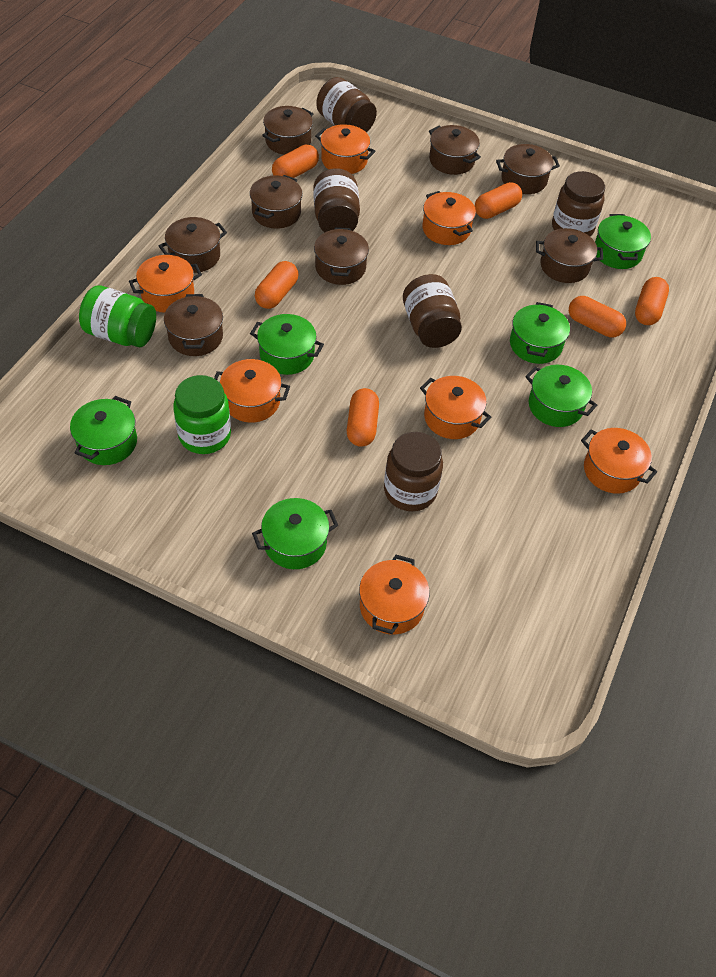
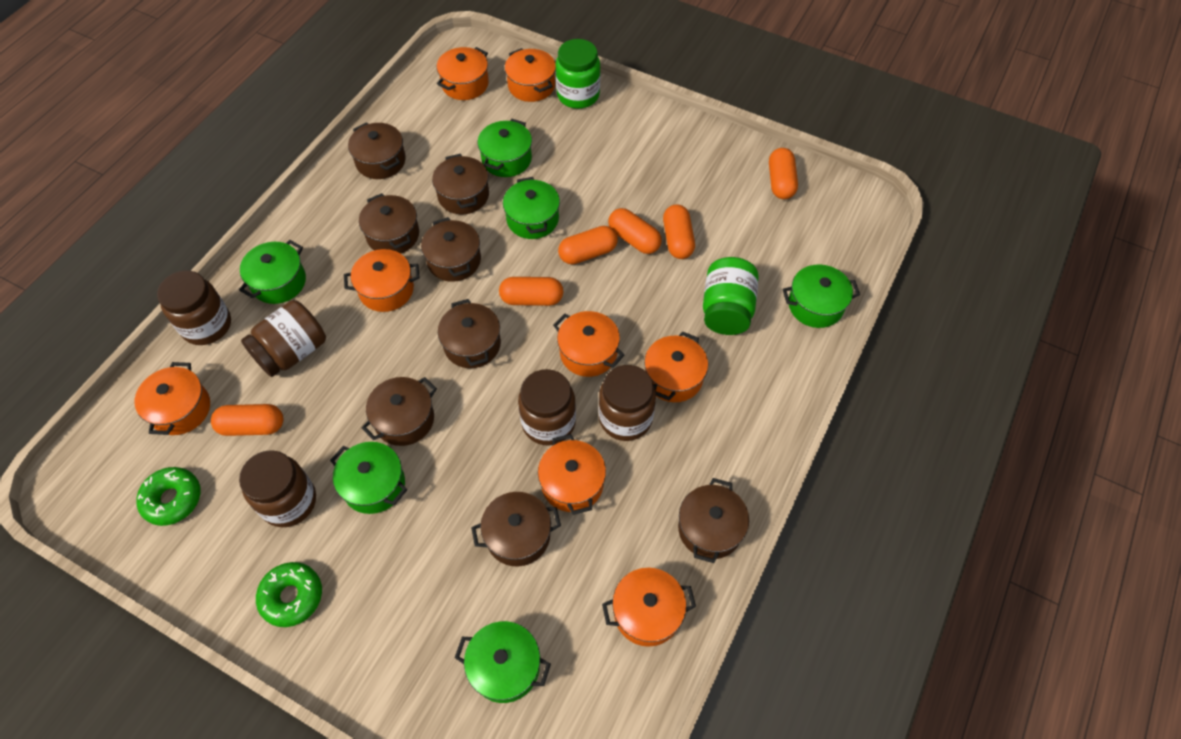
green donut: 0 -> 2
orange pot: 7 -> 8

